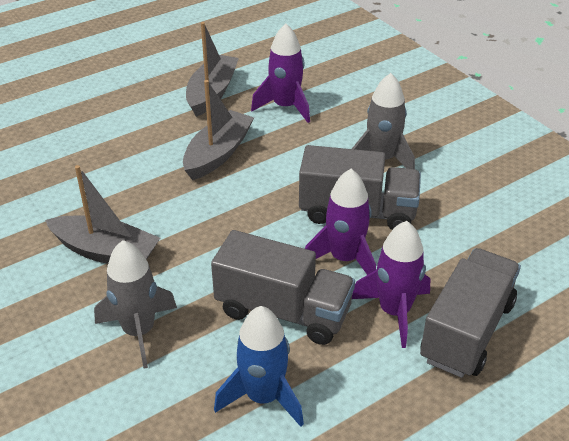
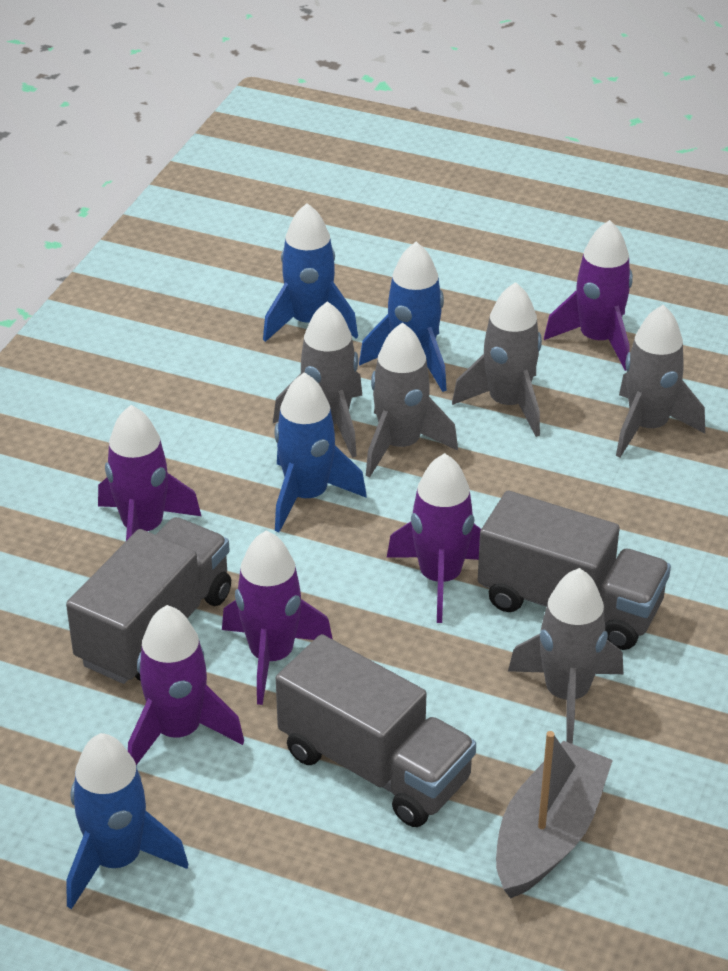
blue rocket: 1 -> 4
grey boat: 3 -> 1
grey rocket: 2 -> 5
purple rocket: 3 -> 5

